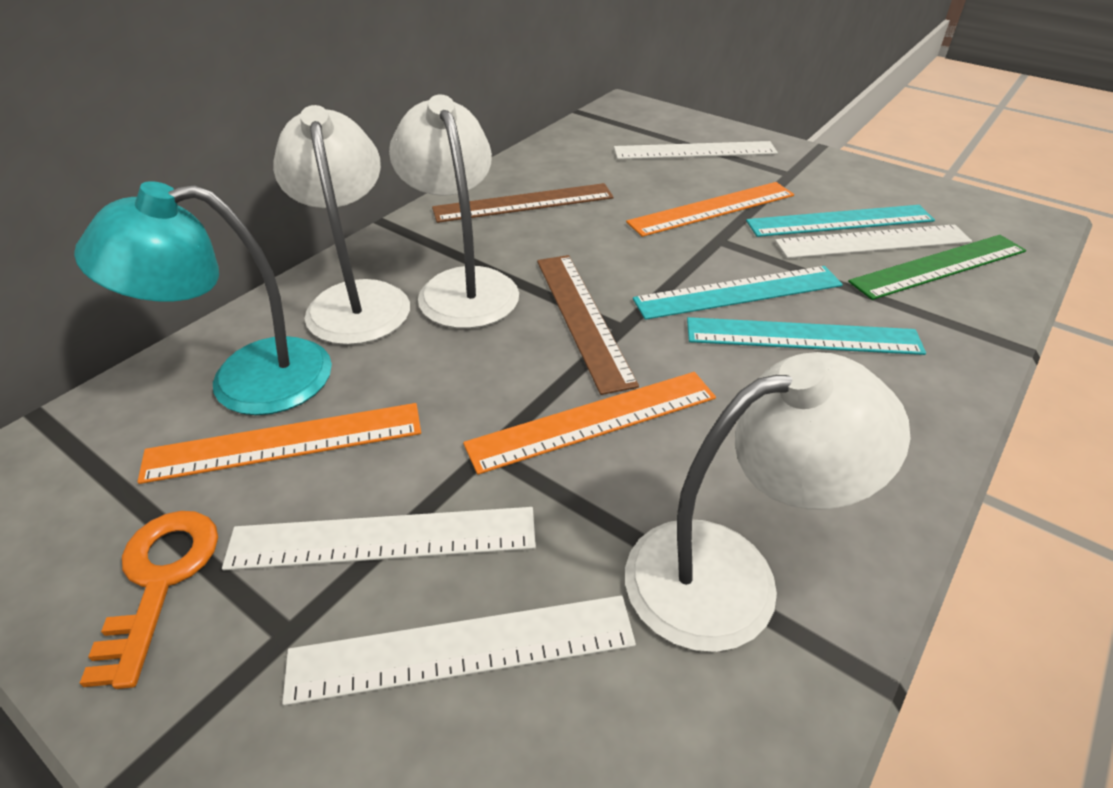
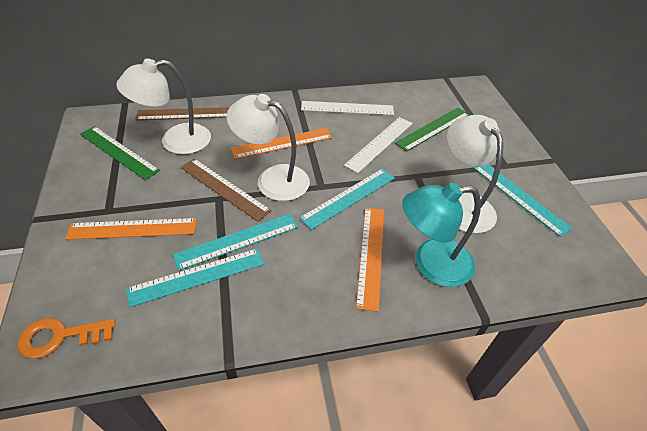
green ruler: 1 -> 2
turquoise ruler: 3 -> 4
white ruler: 4 -> 2

